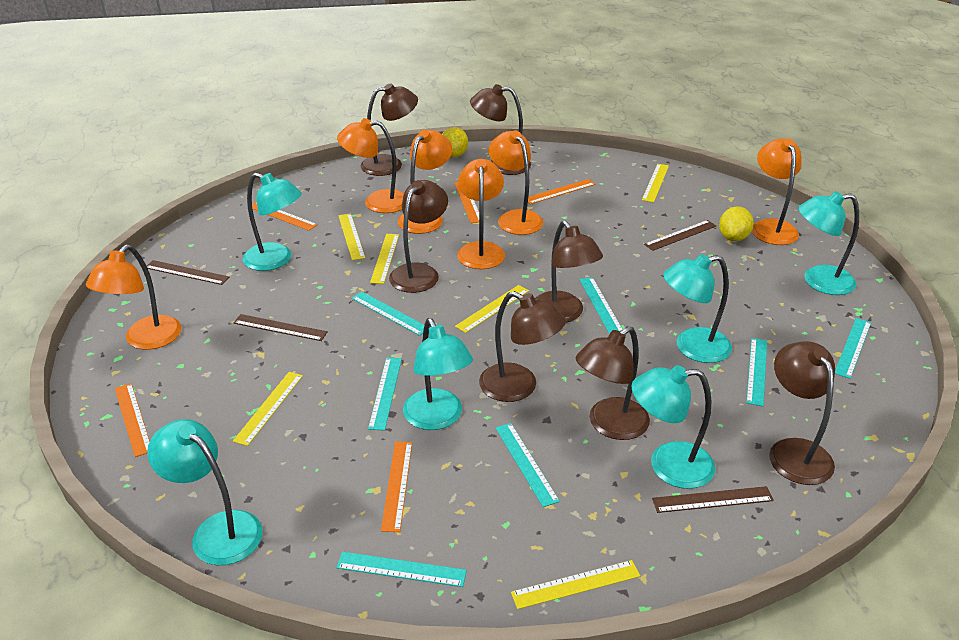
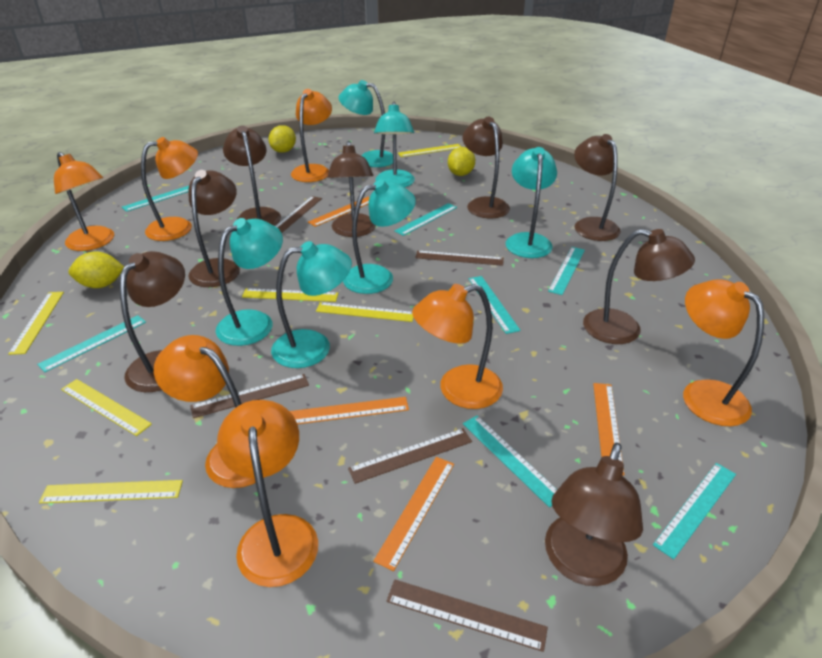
brown lamp: 7 -> 8
brown ruler: 4 -> 5
orange lamp: 6 -> 7
orange ruler: 5 -> 4
yellow lemon: 2 -> 3

